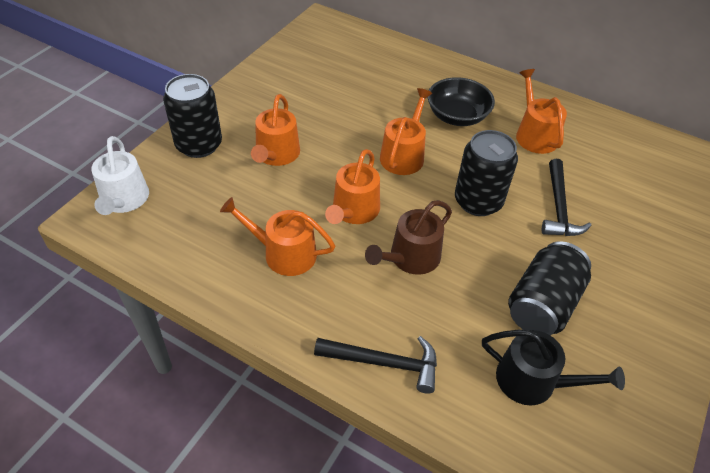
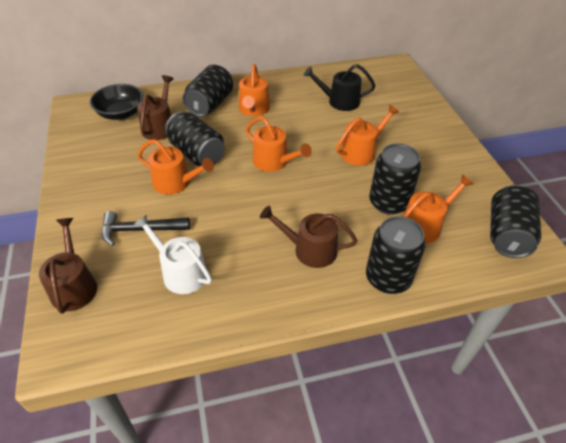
black can: 3 -> 5
black hammer: 2 -> 1
brown watering can: 1 -> 3

